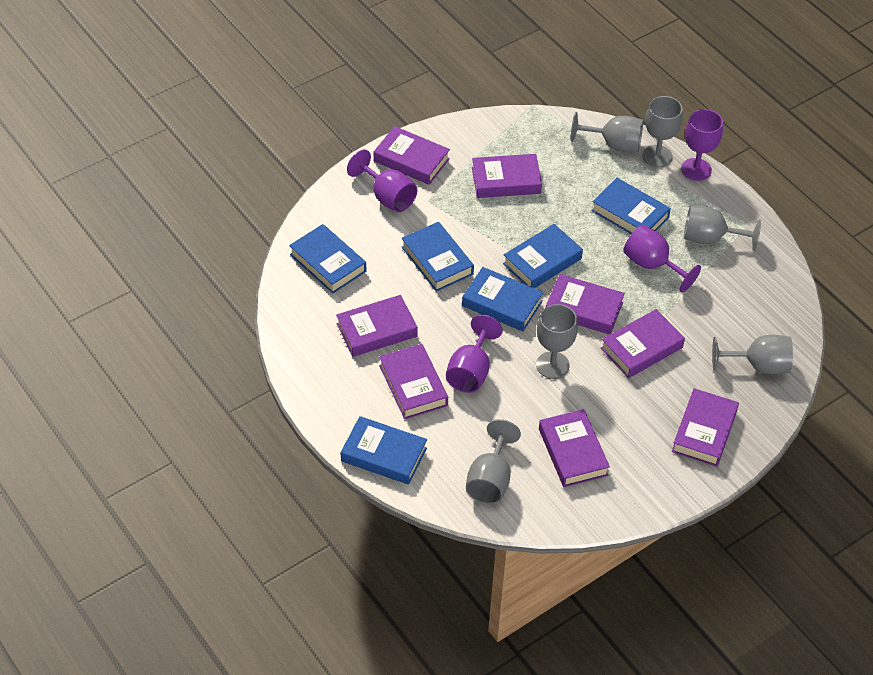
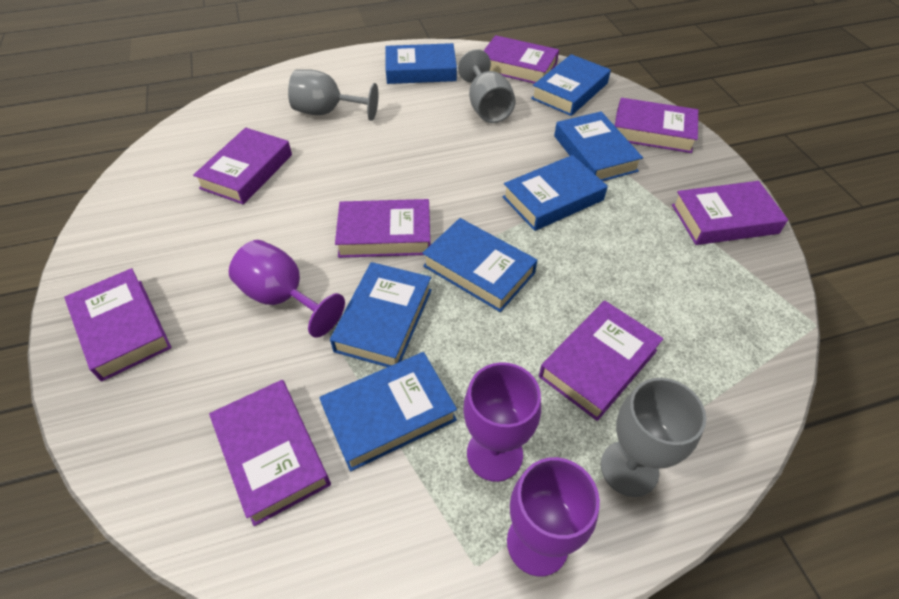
blue book: 6 -> 7
grey goblet: 6 -> 3
purple goblet: 4 -> 3

